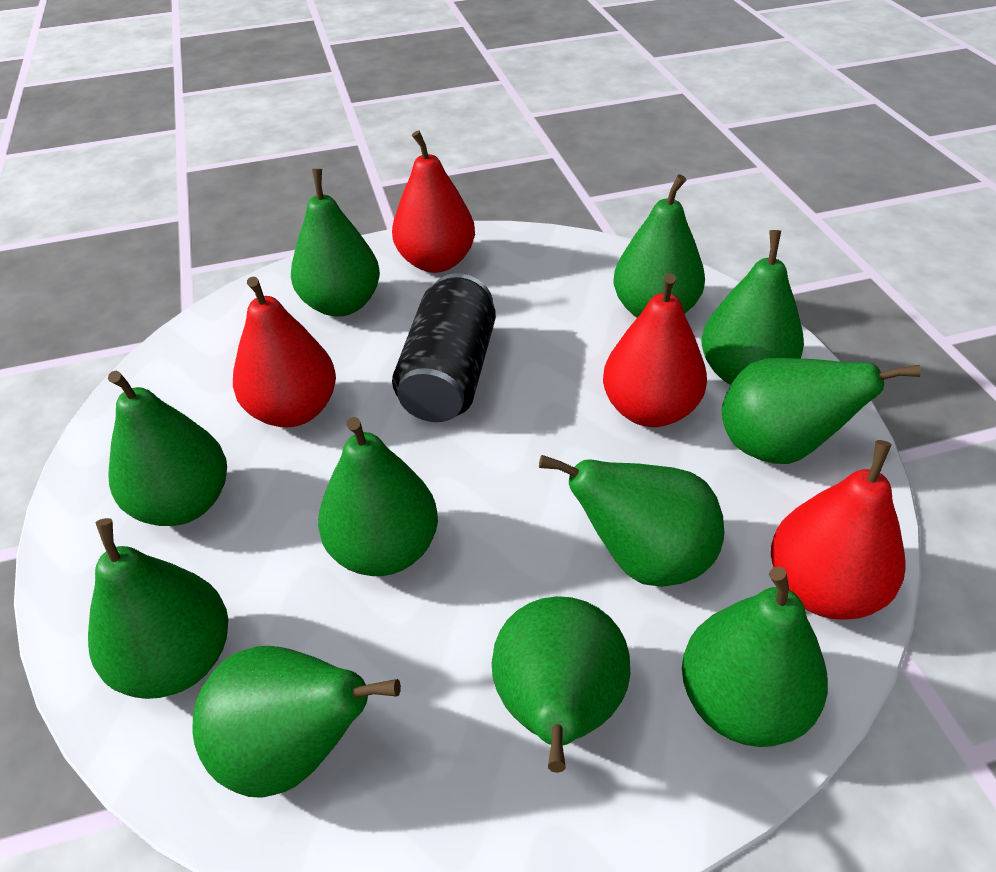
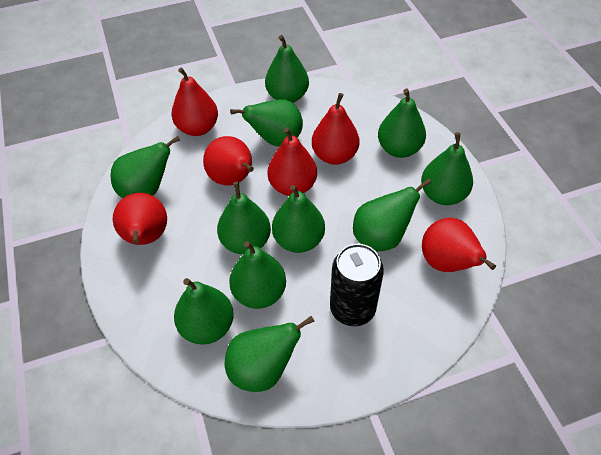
red pear: 4 -> 6

